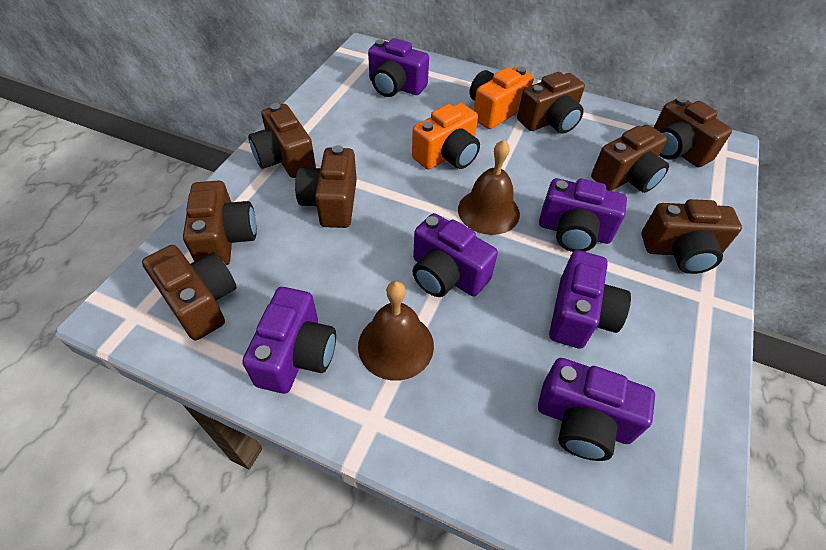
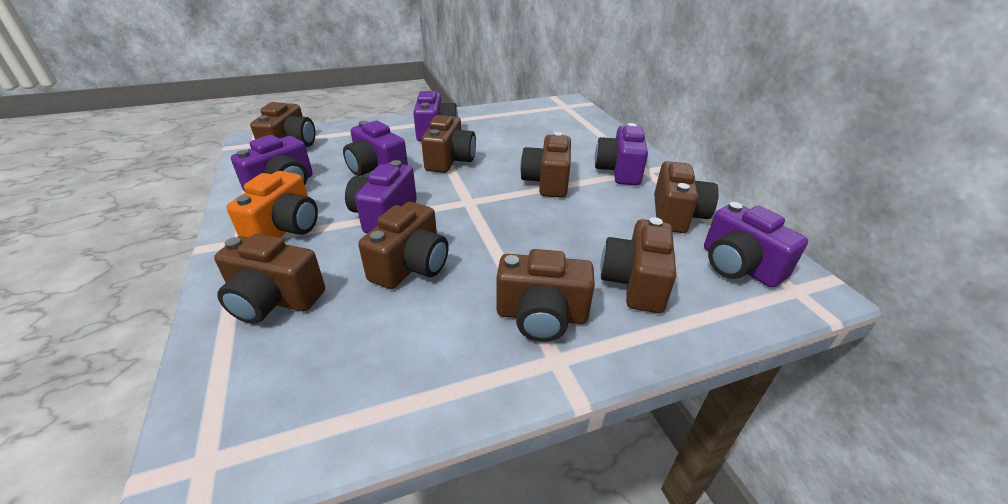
brown bell: 2 -> 0
orange camera: 2 -> 1

